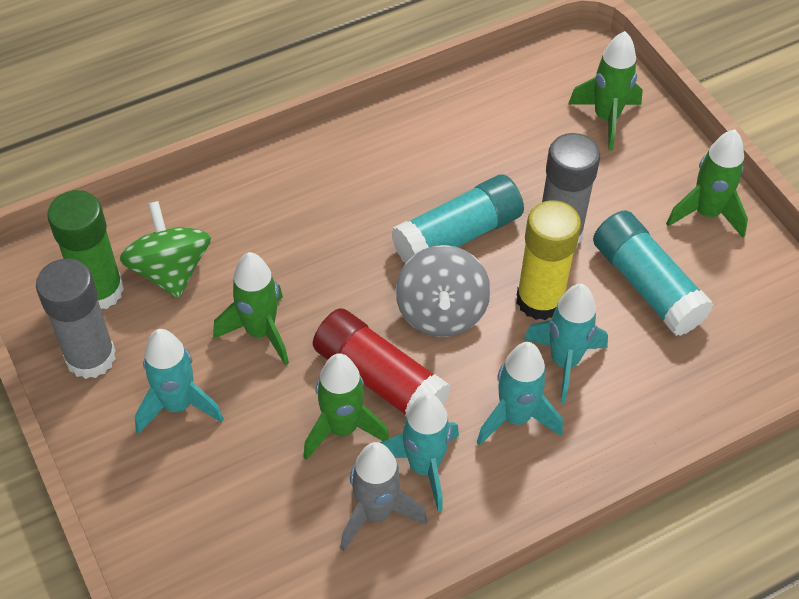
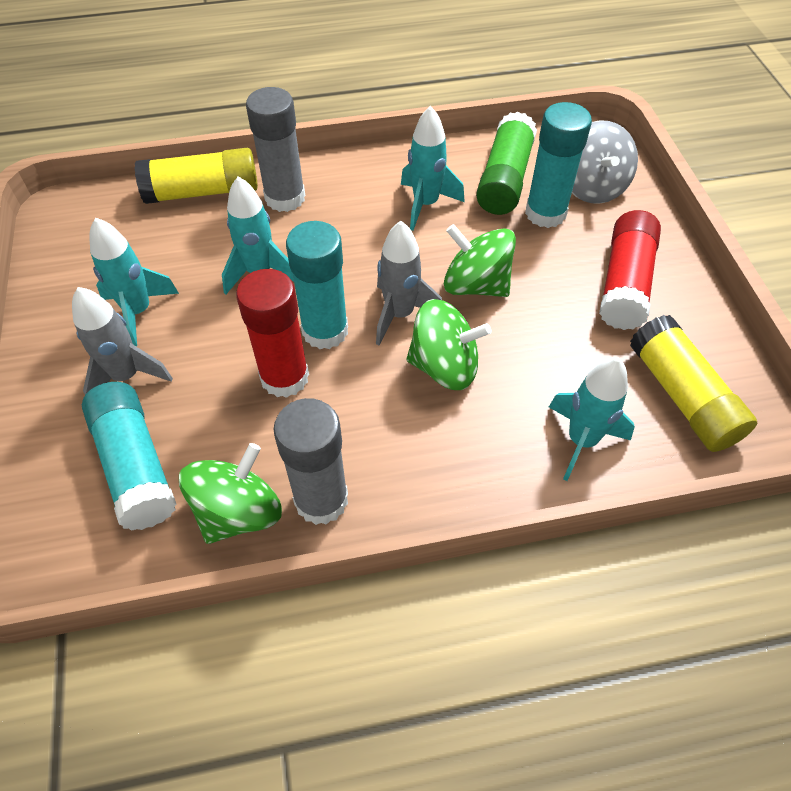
green rocket: 4 -> 0
green spinning top: 1 -> 3
grey rocket: 1 -> 2
red glue stick: 1 -> 2
turquoise glue stick: 2 -> 3
yellow glue stick: 1 -> 2

